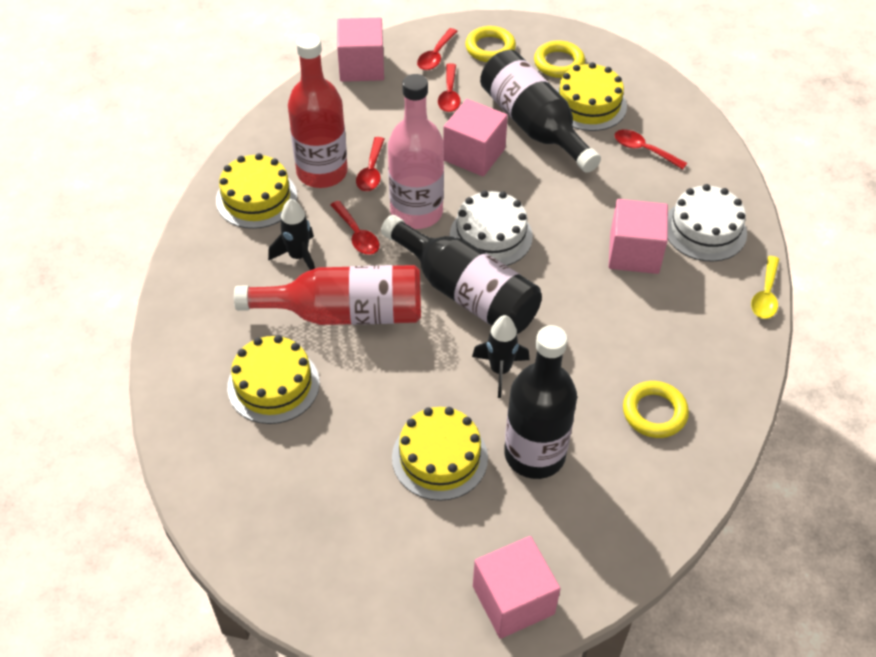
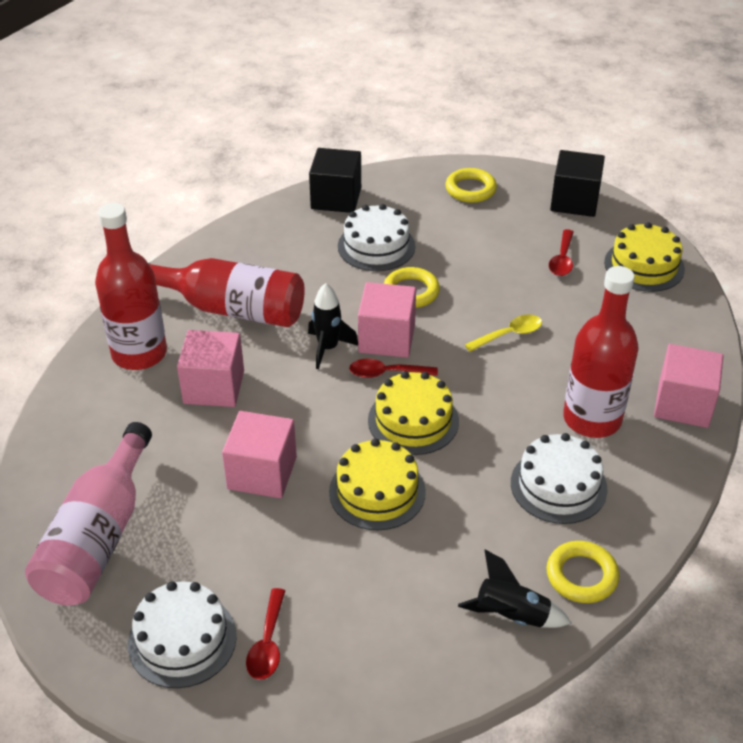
black bottle: 3 -> 0
black cube: 0 -> 2
red bottle: 2 -> 3
red spoon: 5 -> 3
white cake: 2 -> 3
yellow cake: 4 -> 3

